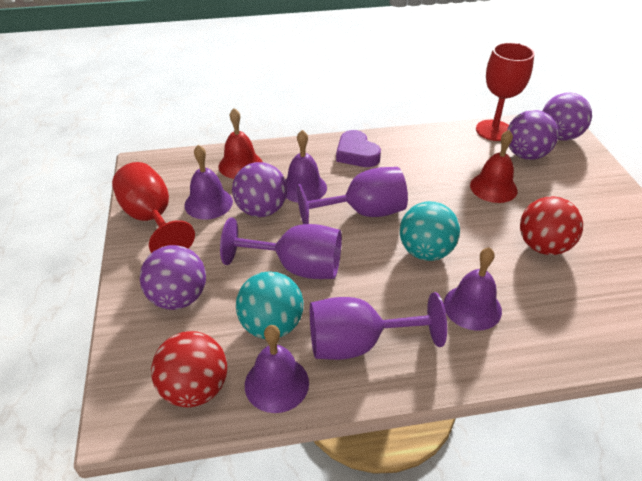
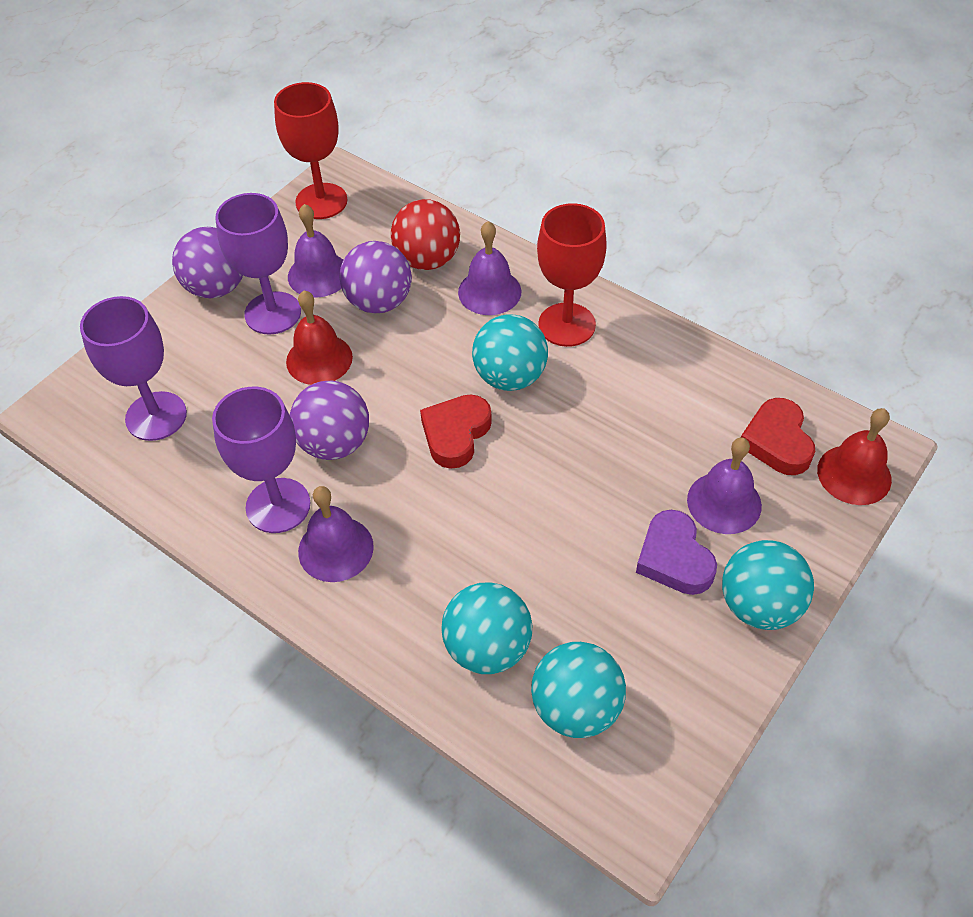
purple ball: 4 -> 3
red ball: 2 -> 1
red heart: 0 -> 2
turquoise ball: 2 -> 4

